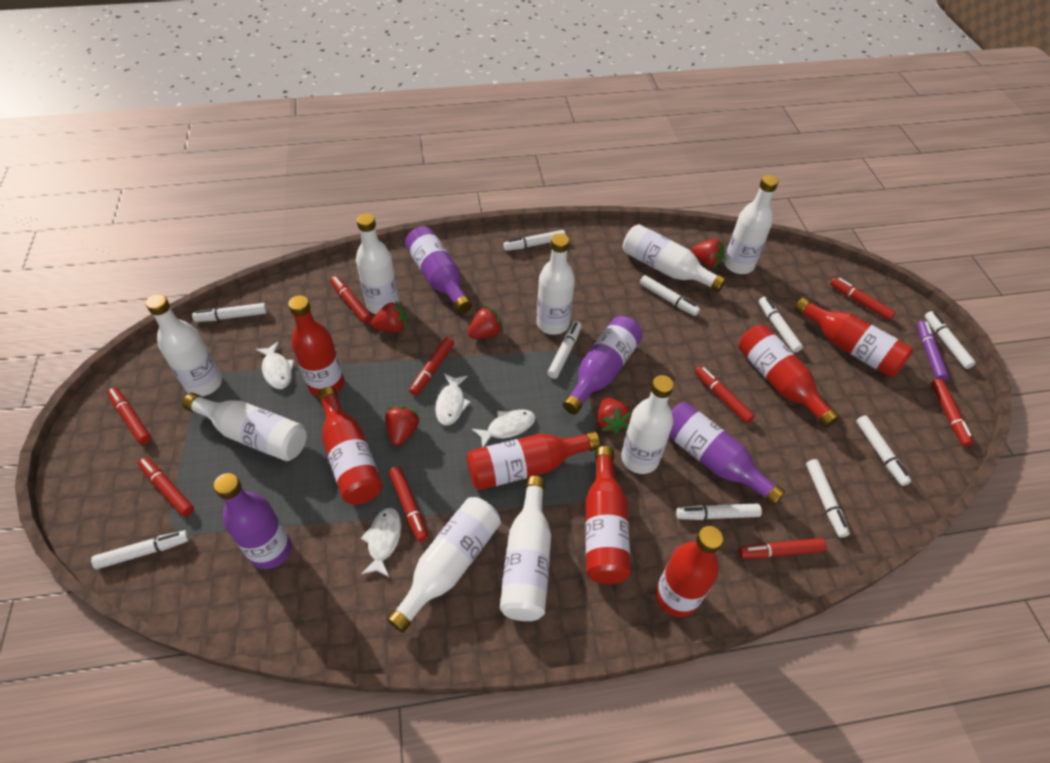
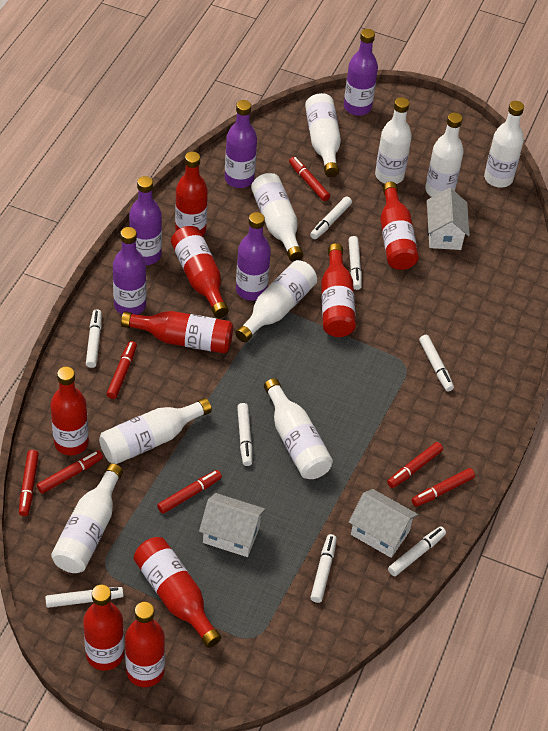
purple bottle: 4 -> 5
purple marker: 1 -> 0
red bottle: 7 -> 9
red marker: 9 -> 7
red strawberry: 5 -> 0
white fish: 4 -> 0
white house: 0 -> 3
white marker: 10 -> 8

